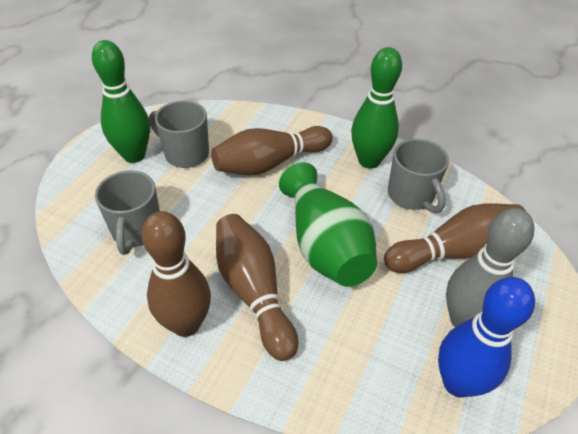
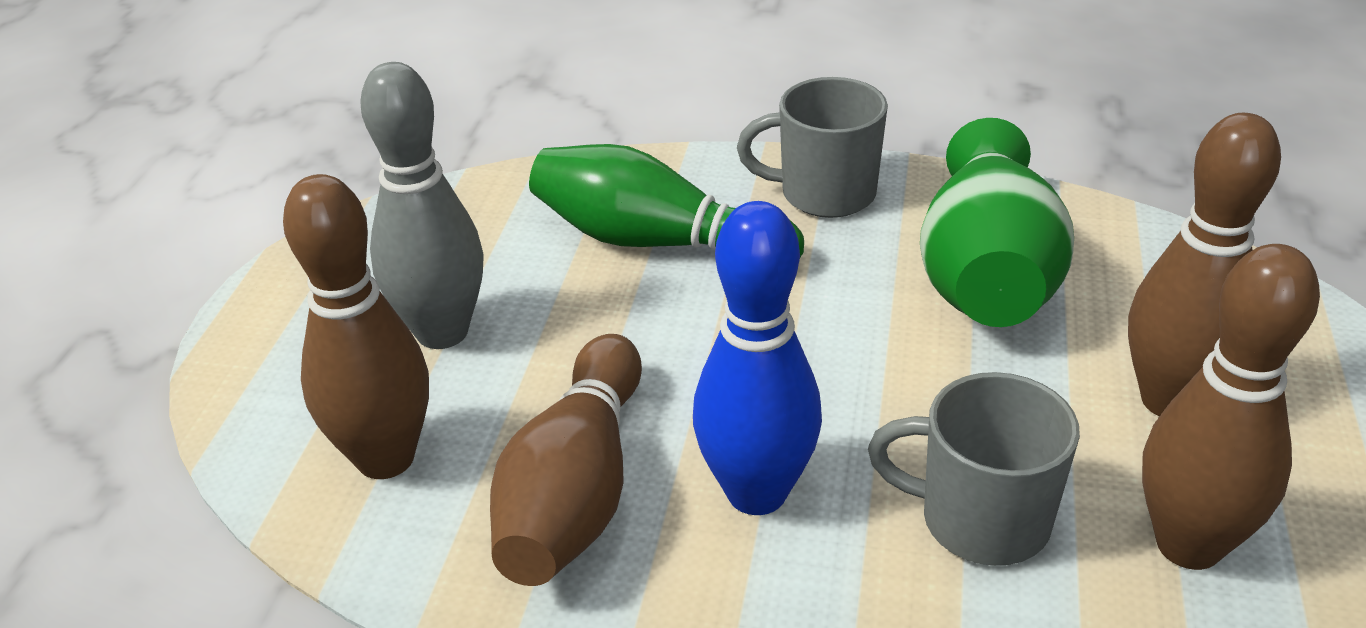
green bowling pin: 2 -> 1
grey mug: 3 -> 2

